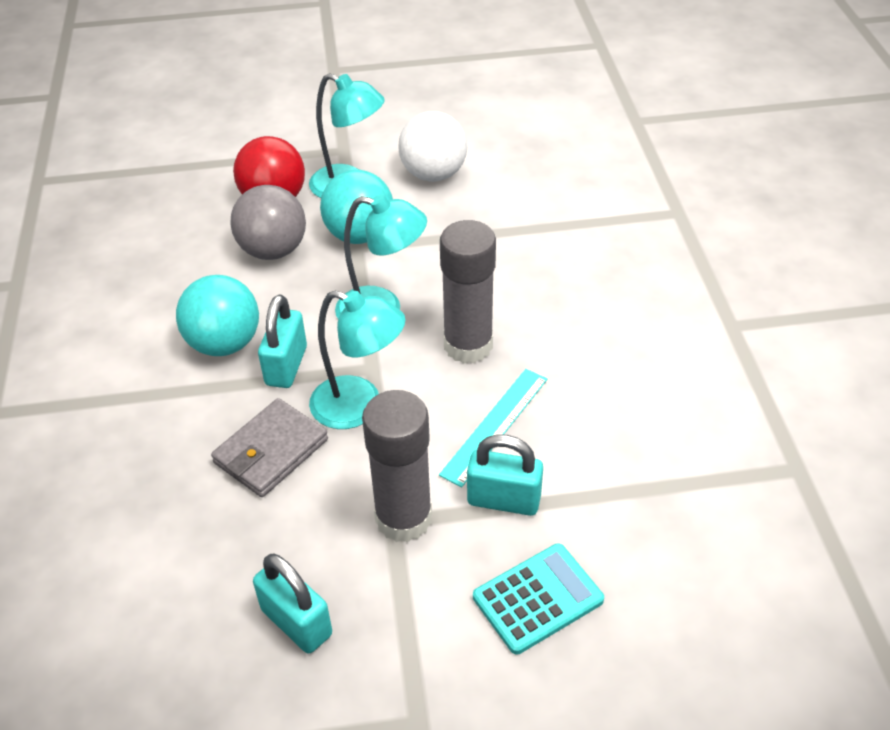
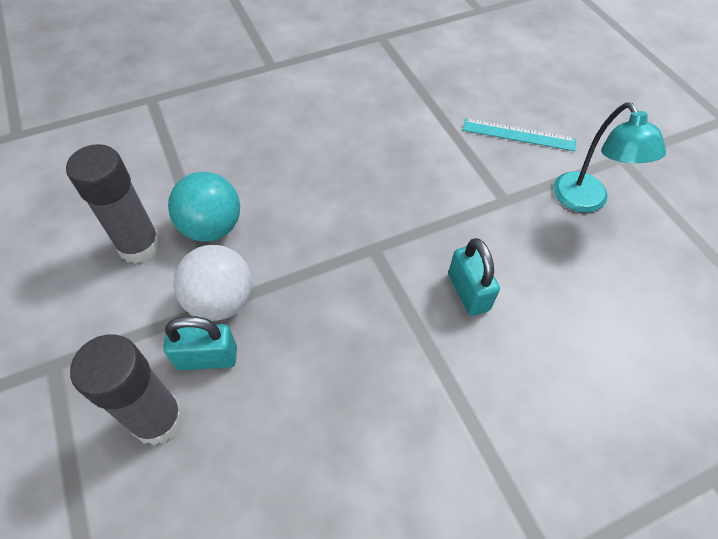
grey ball: 1 -> 0
grey wallet: 1 -> 0
red ball: 1 -> 0
turquoise ball: 2 -> 1
turquoise calculator: 1 -> 0
turquoise lamp: 3 -> 1
turquoise padlock: 3 -> 2

